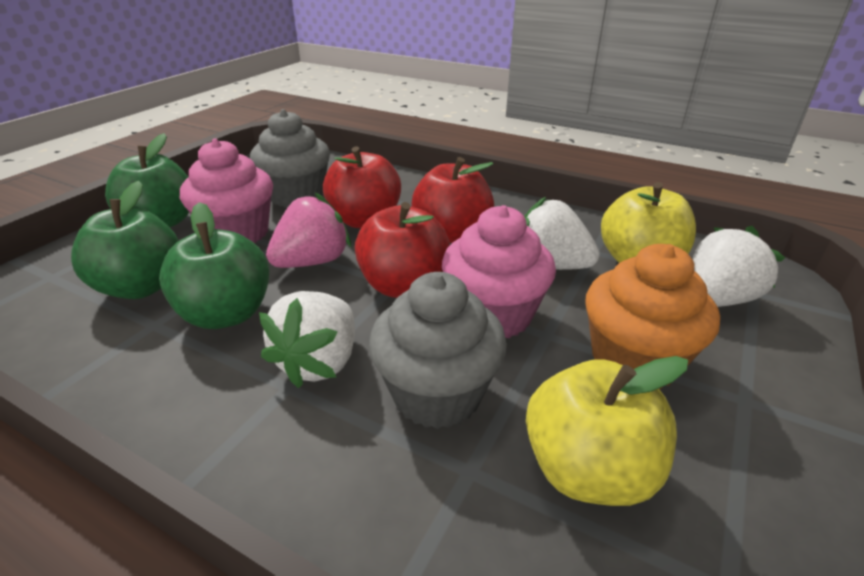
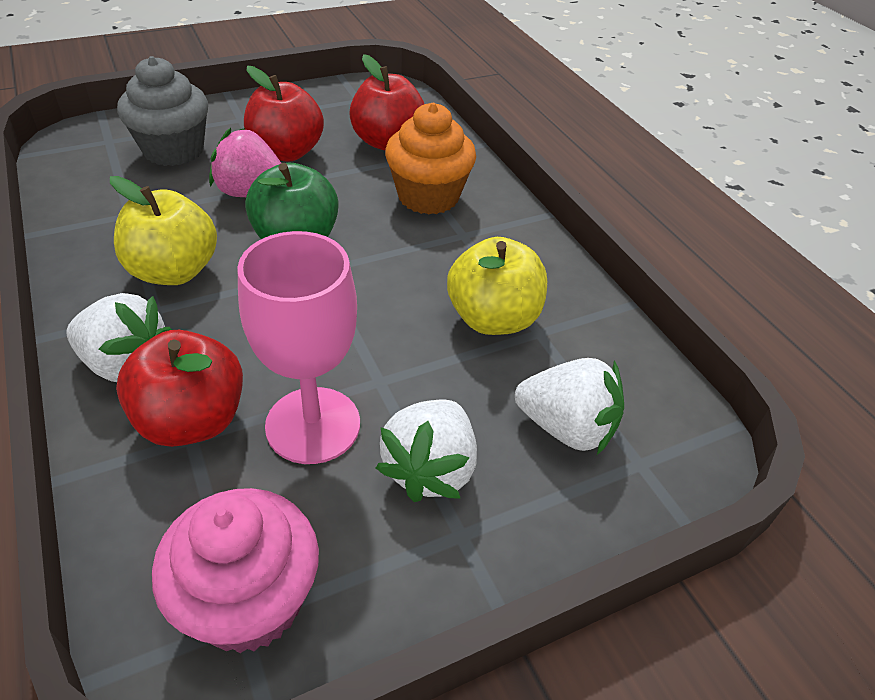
green apple: 3 -> 1
grey cupcake: 2 -> 1
pink cupcake: 2 -> 1
pink goblet: 0 -> 1

